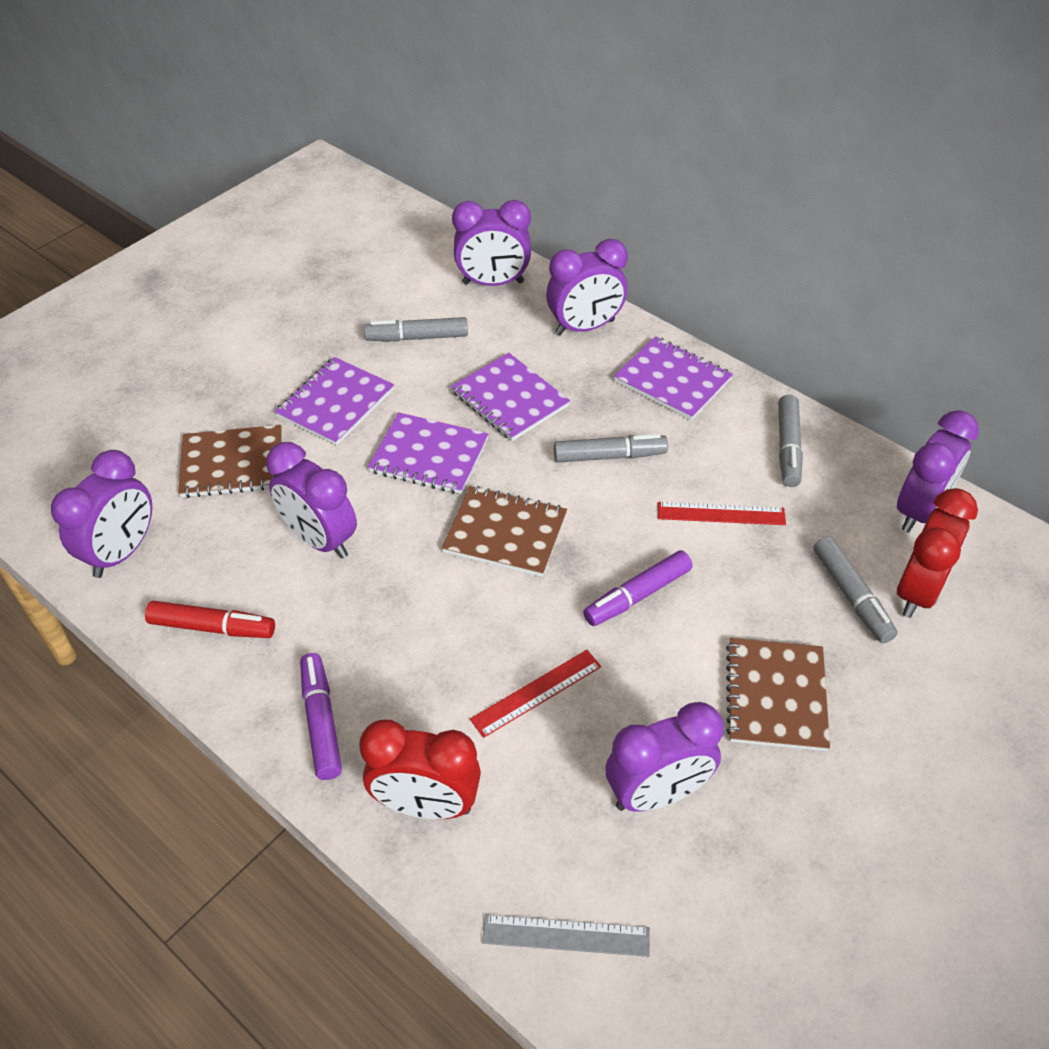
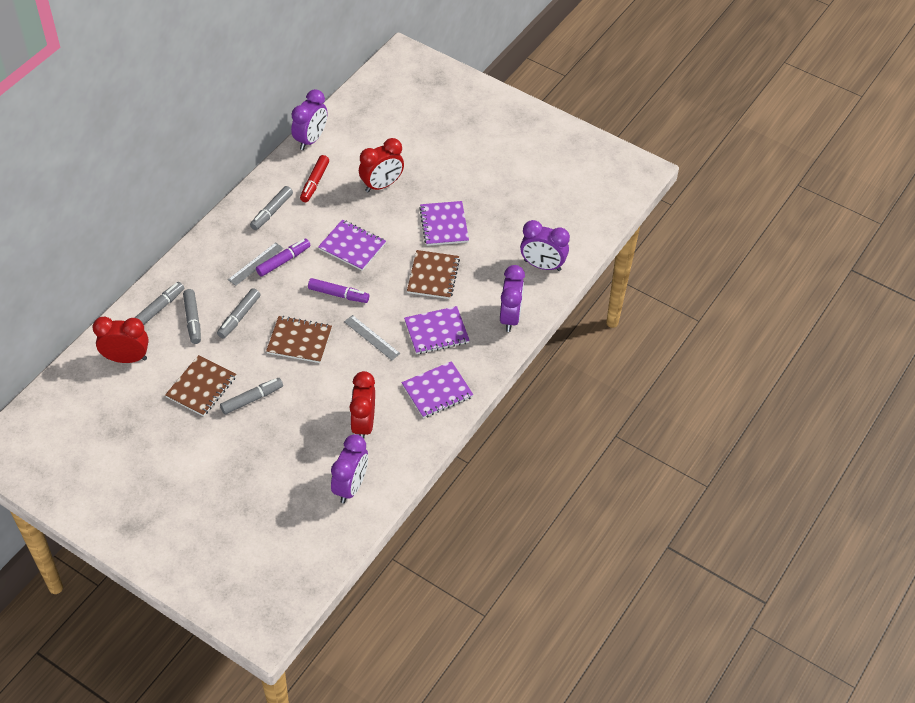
grey marker: 4 -> 5
grey ruler: 1 -> 2
purple clock: 6 -> 4
red clock: 2 -> 3
red ruler: 2 -> 0

